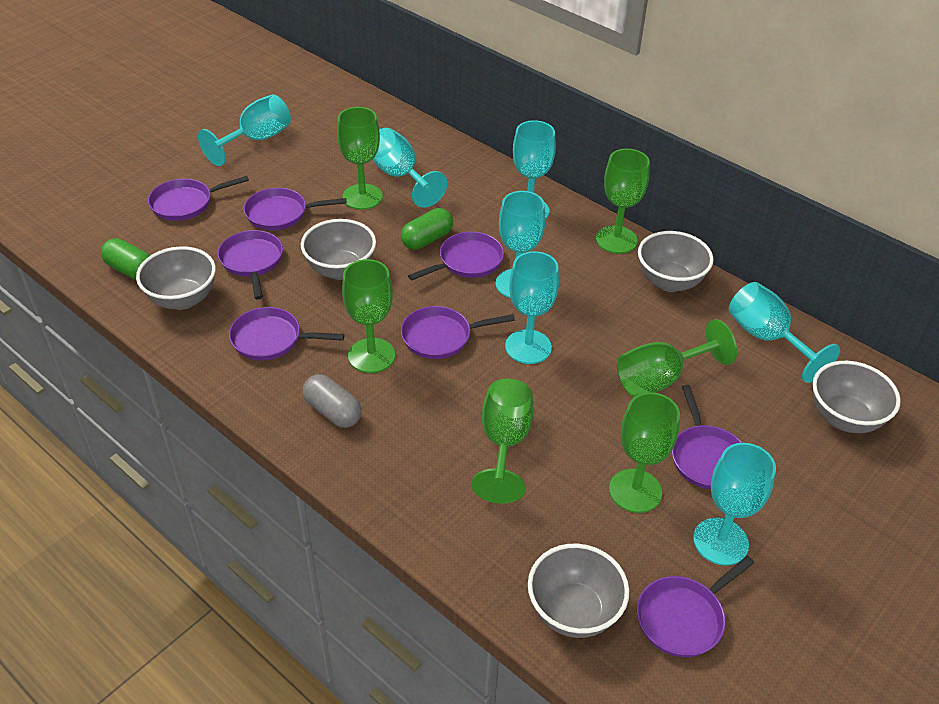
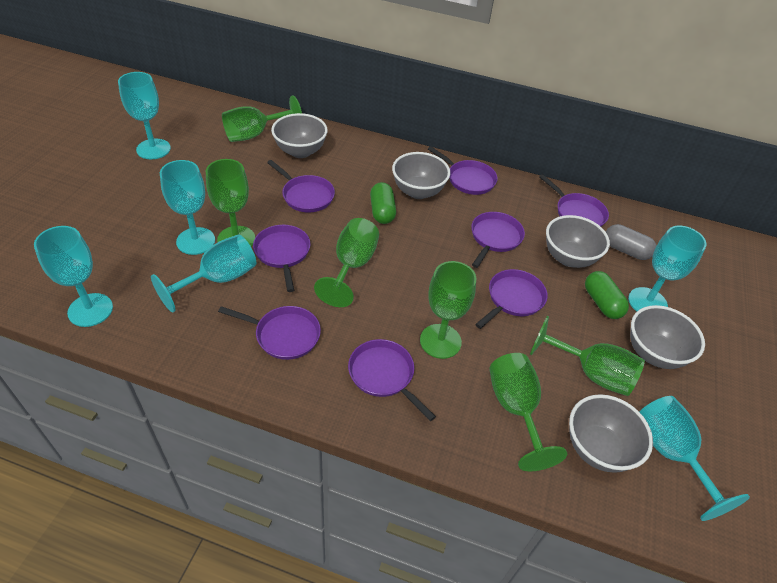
turquoise goblet: 7 -> 6

